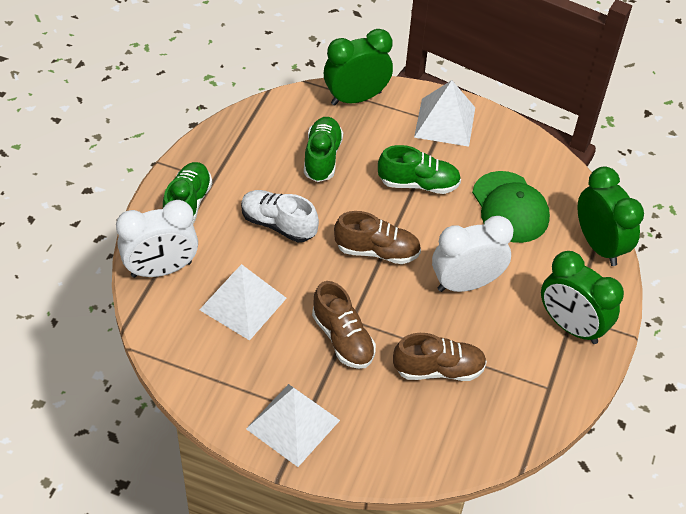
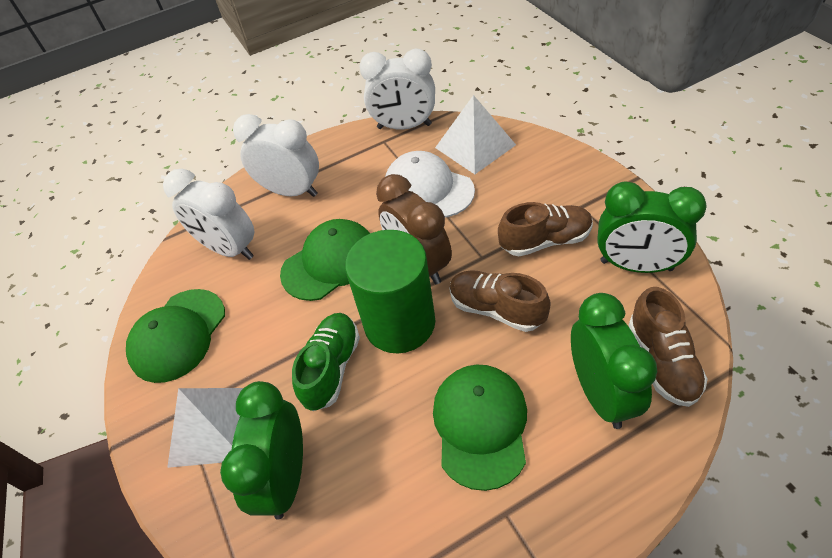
brown clock: 0 -> 1
green cap: 1 -> 3
green cylinder: 0 -> 1
green shoe: 3 -> 1
white cap: 0 -> 1
white clock: 2 -> 3
white pyramid: 3 -> 2
white shoe: 1 -> 0

